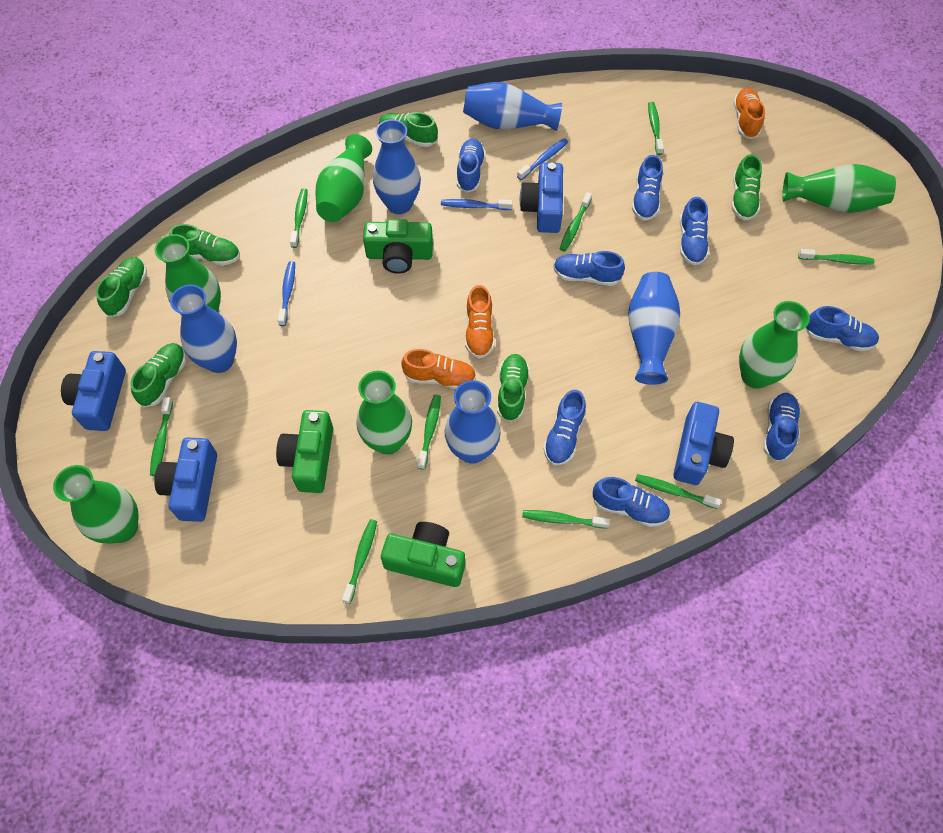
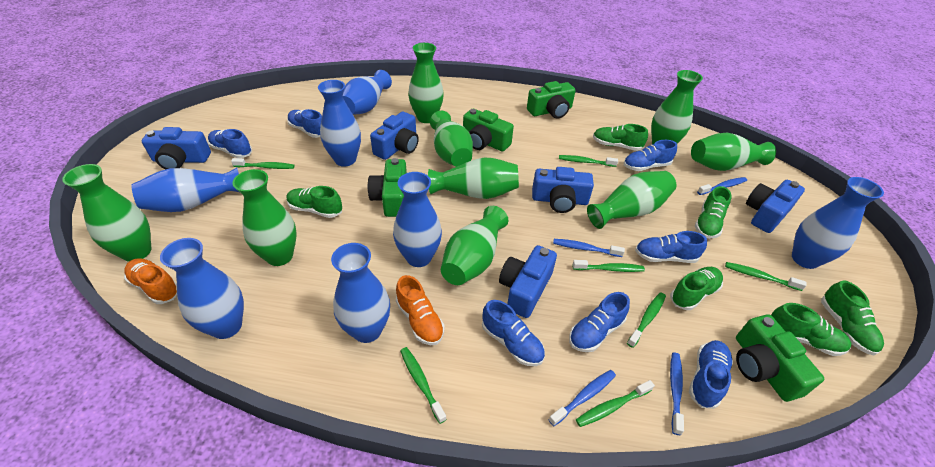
blue camera: 4 -> 5
blue shoe: 8 -> 7
blue toothbrush: 3 -> 4
blue vase: 5 -> 7
green camera: 3 -> 4
green toothbrush: 9 -> 7
green vase: 6 -> 9
orange shoe: 3 -> 2

